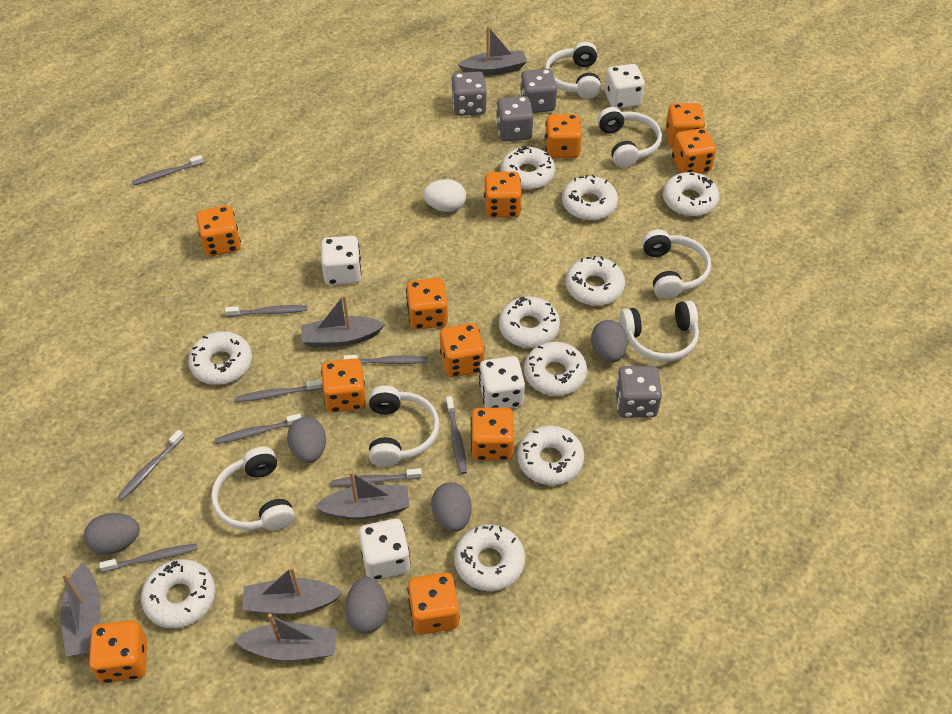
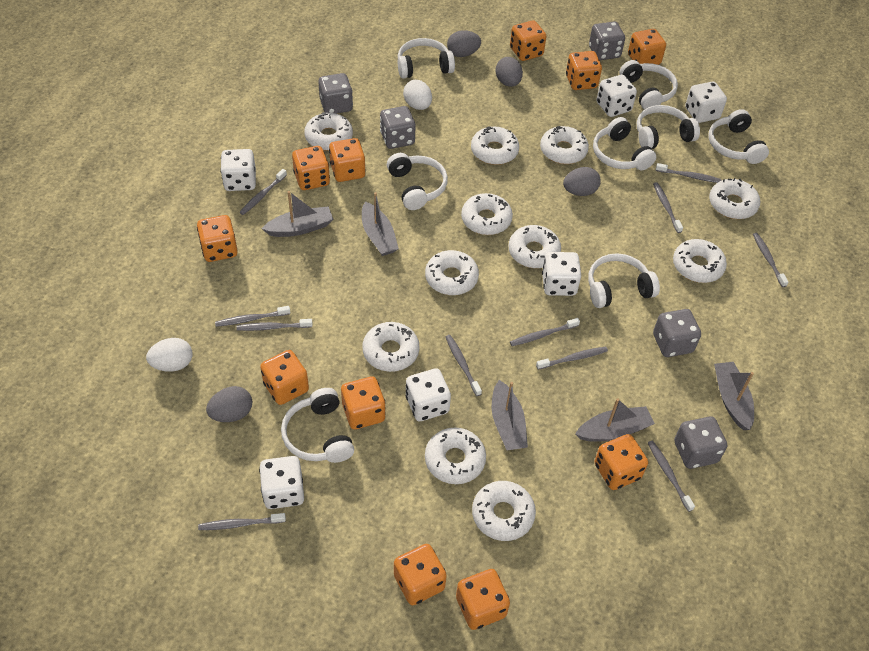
grey boat: 6 -> 5
grey dice: 4 -> 5
grey egg: 5 -> 4
grey toothbrush: 9 -> 11
white dice: 4 -> 6
white donut: 10 -> 11
white egg: 1 -> 2
white headphones: 6 -> 8

